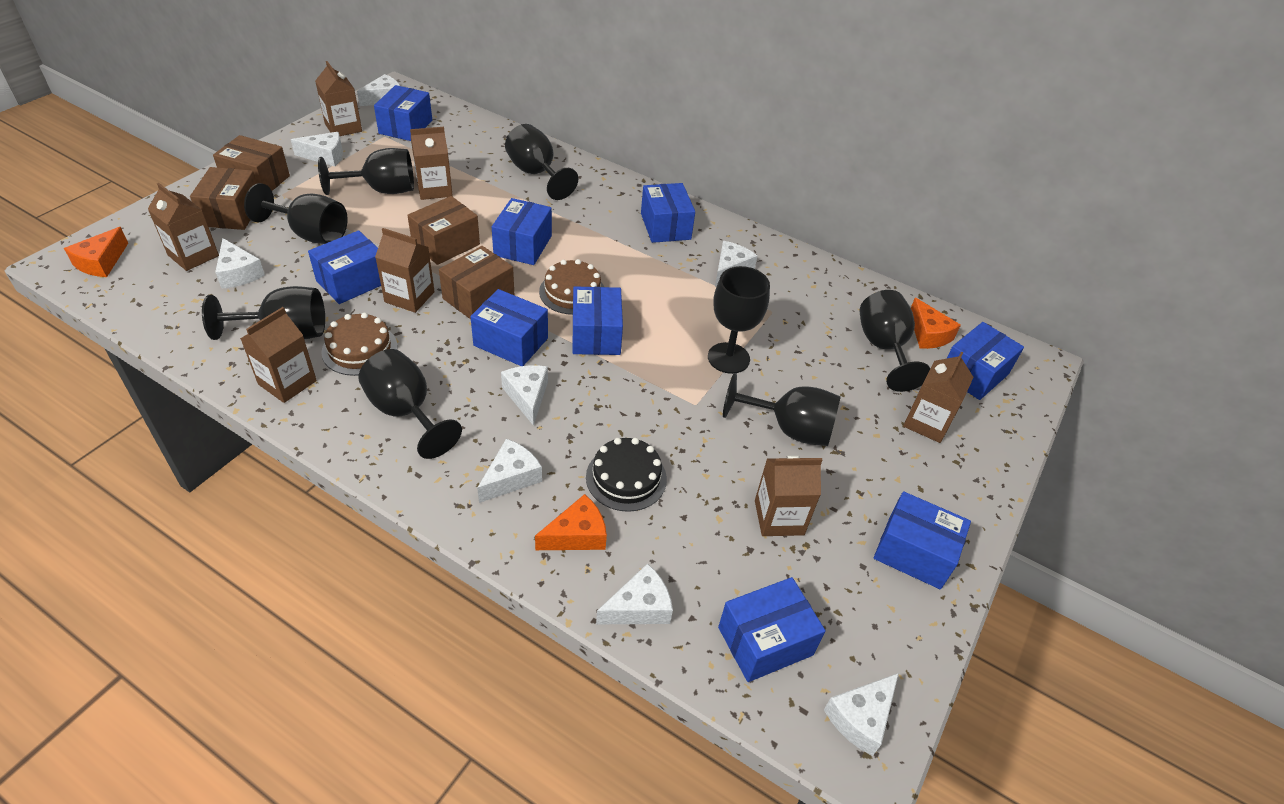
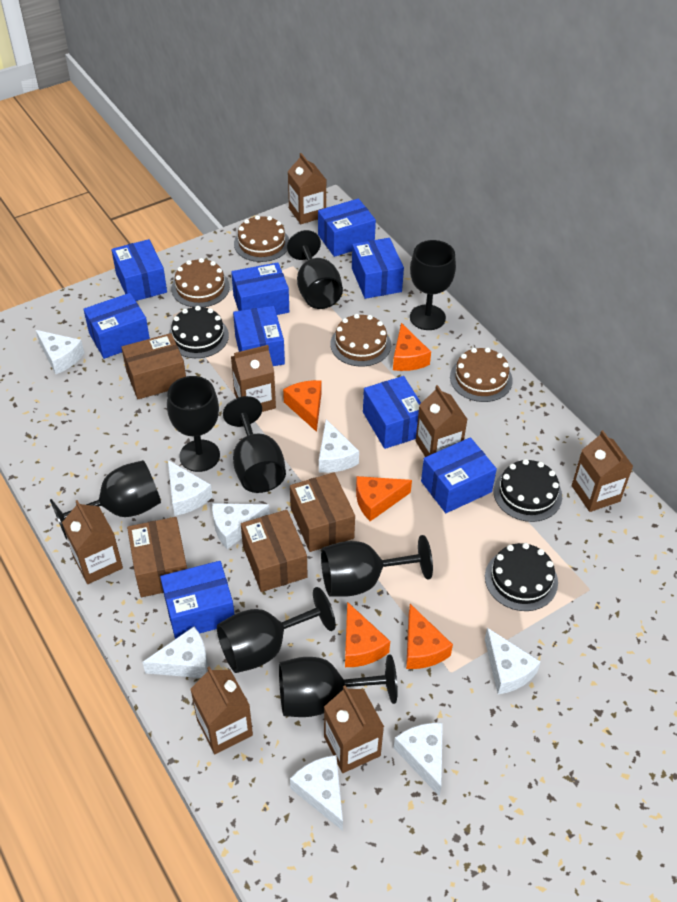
black cake: 1 -> 3
brown cake: 2 -> 4
orange cheese: 3 -> 5

